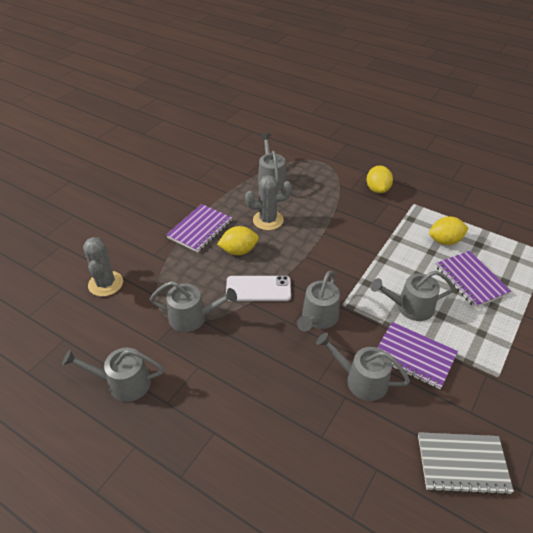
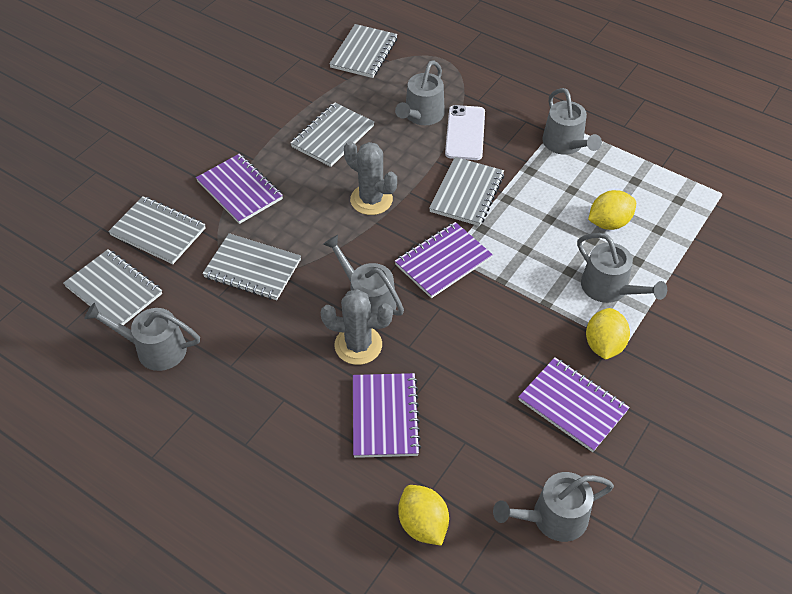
grey notebook: 1 -> 6
purple notebook: 3 -> 4

